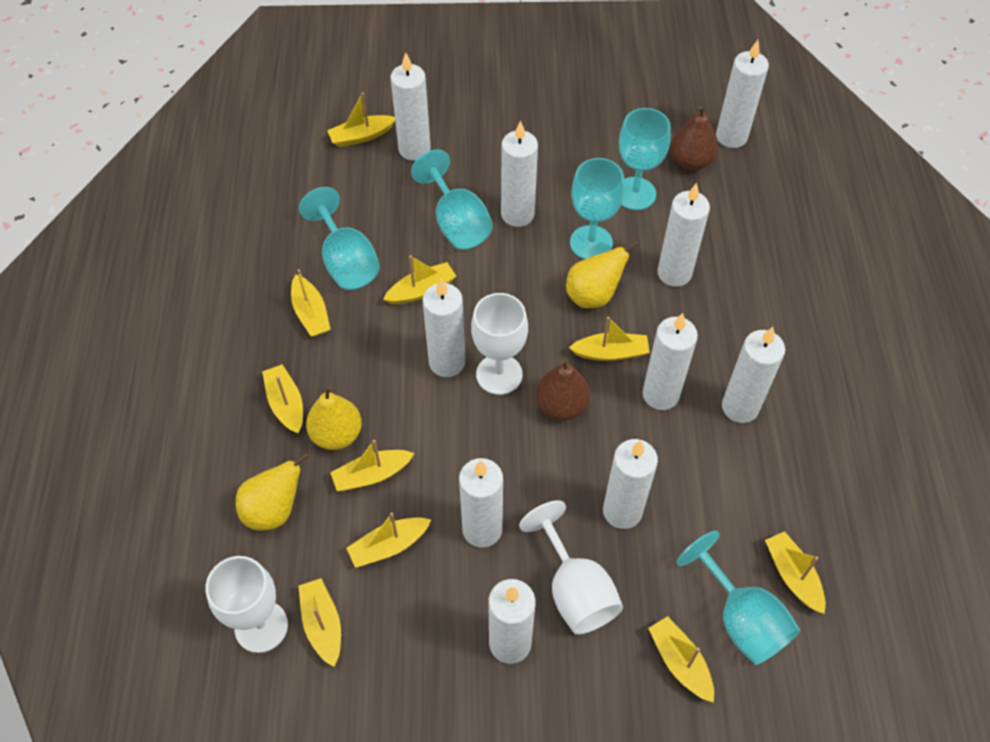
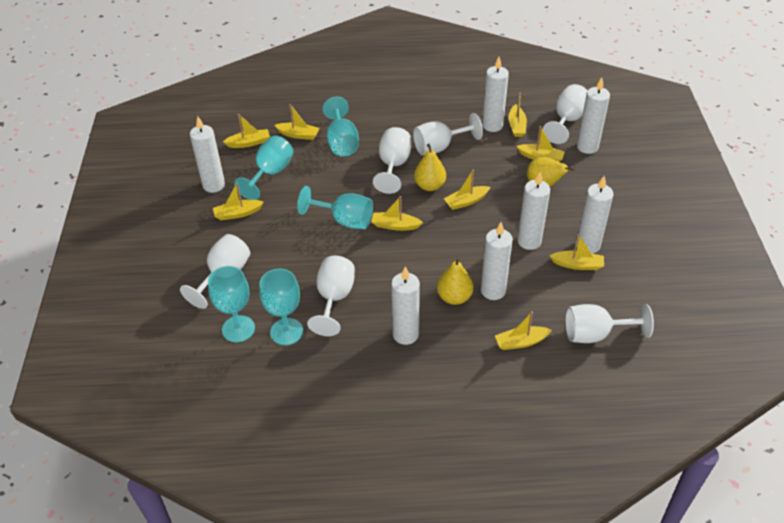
brown pear: 2 -> 0
white candle: 10 -> 7
white goblet: 3 -> 6
yellow boat: 10 -> 9

